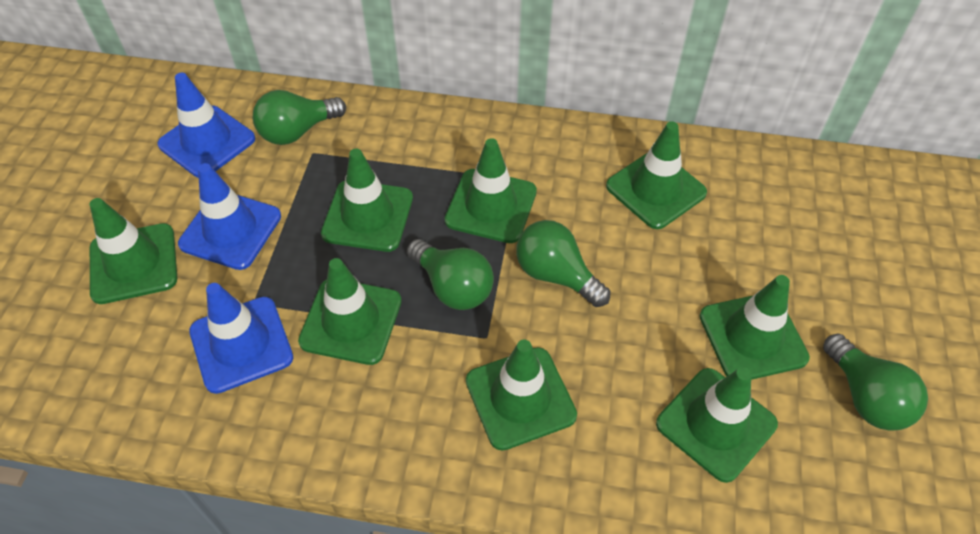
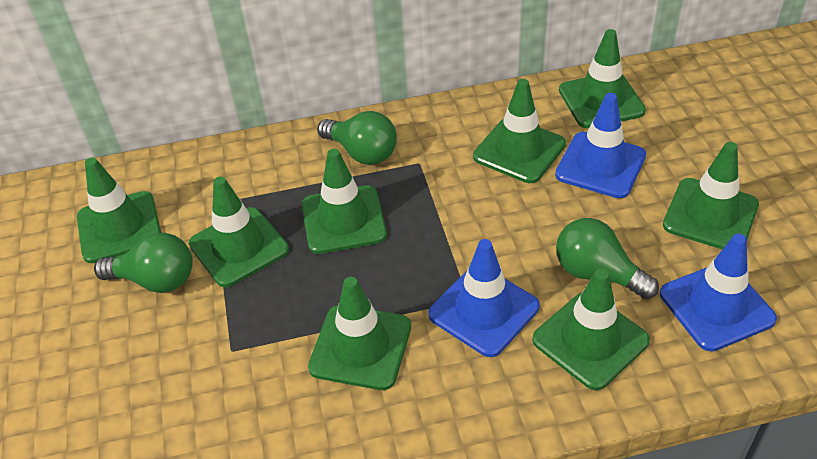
green light bulb: 4 -> 3

